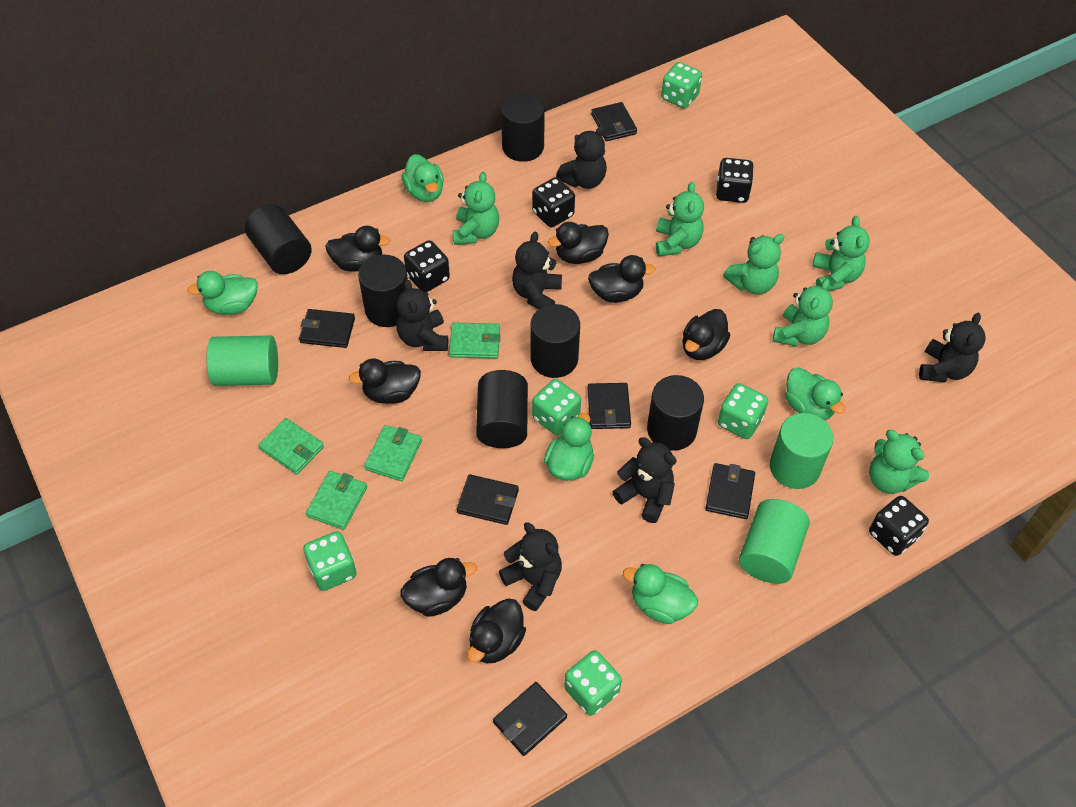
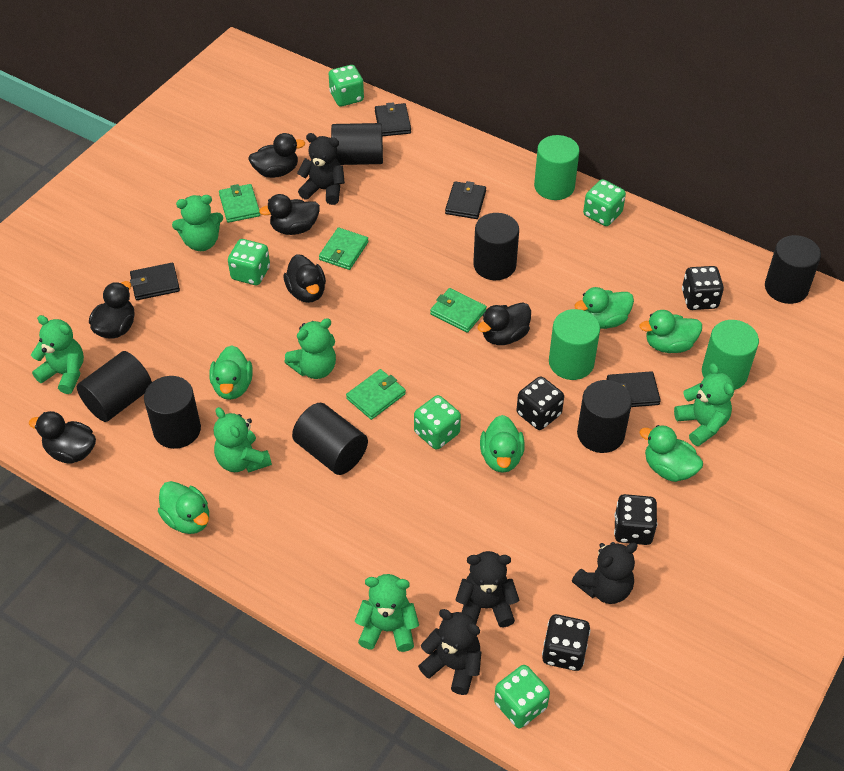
black cylinder: 6 -> 7
black duck: 7 -> 6
black teddy bear: 6 -> 4
black wallet: 6 -> 4
green duck: 5 -> 6

